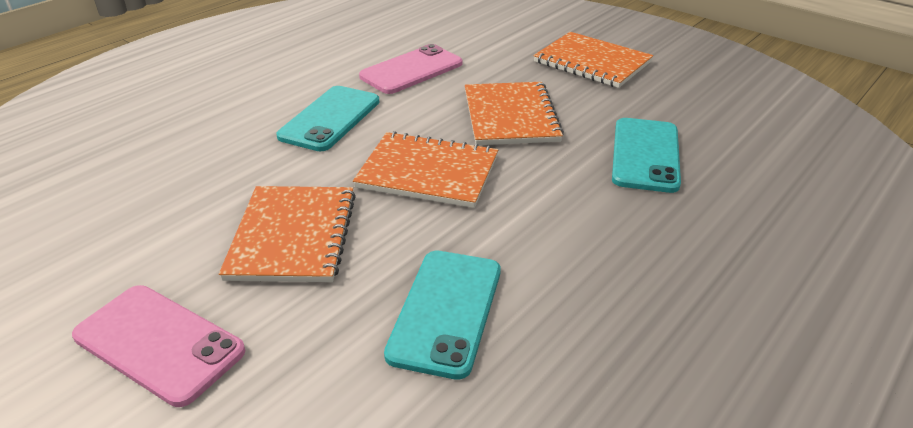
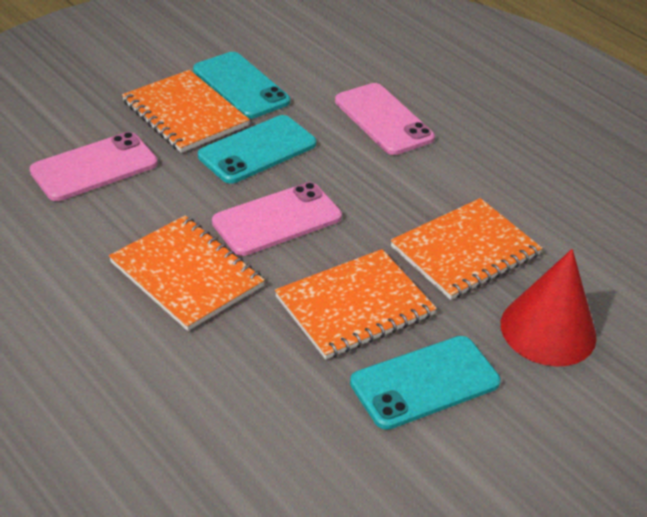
pink phone: 2 -> 3
red cone: 0 -> 1

